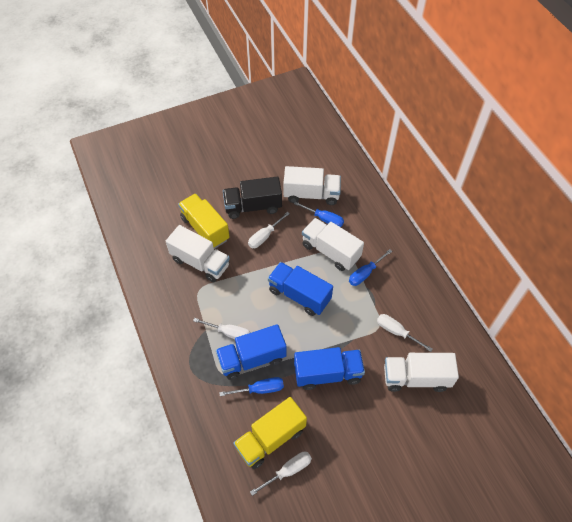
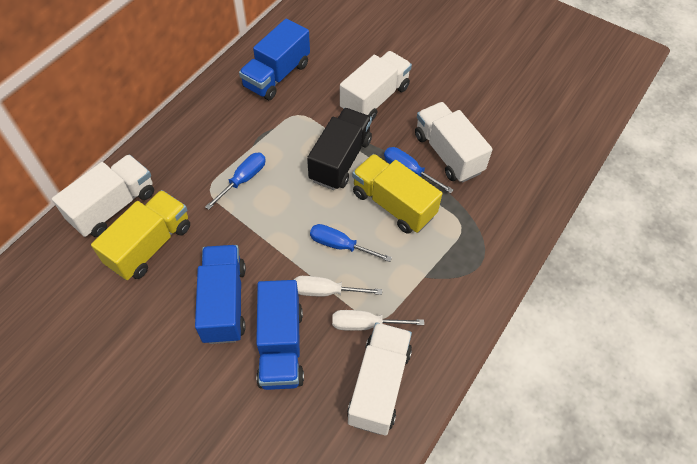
white screwdriver: 4 -> 2

